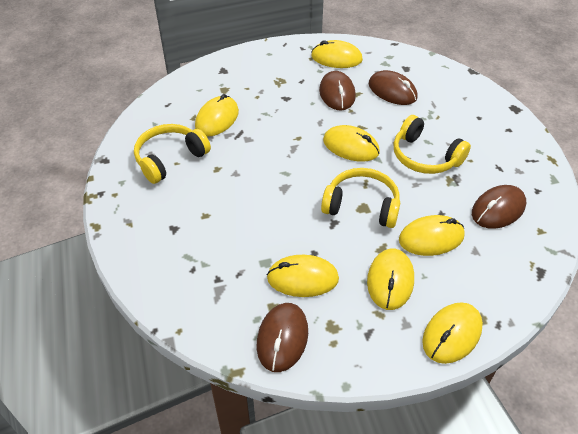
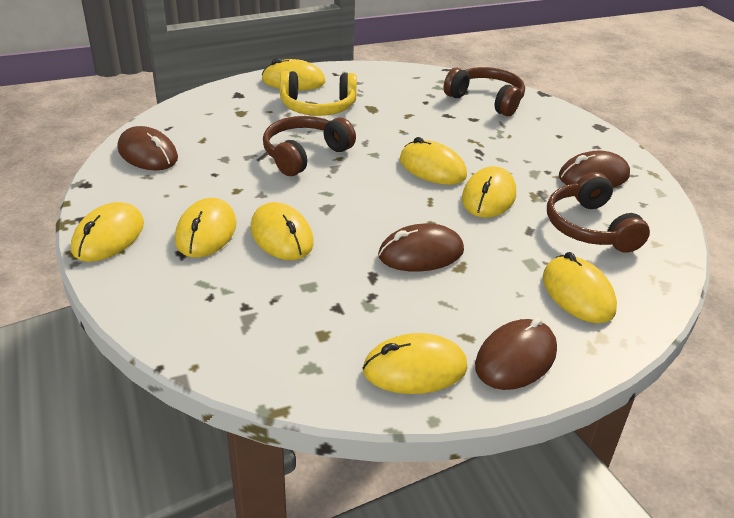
brown headphones: 0 -> 3
yellow headphones: 3 -> 1
yellow mouse: 7 -> 8

